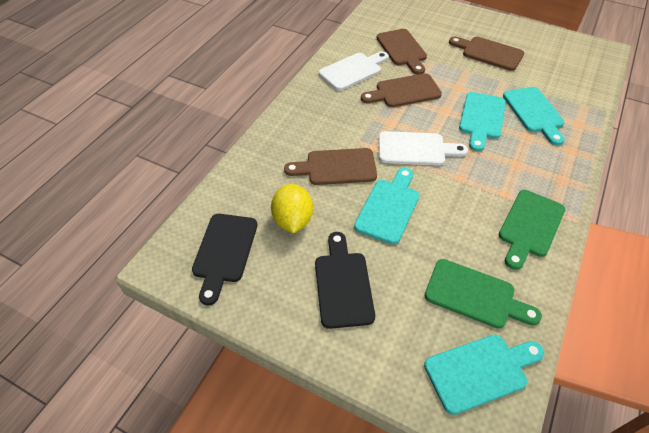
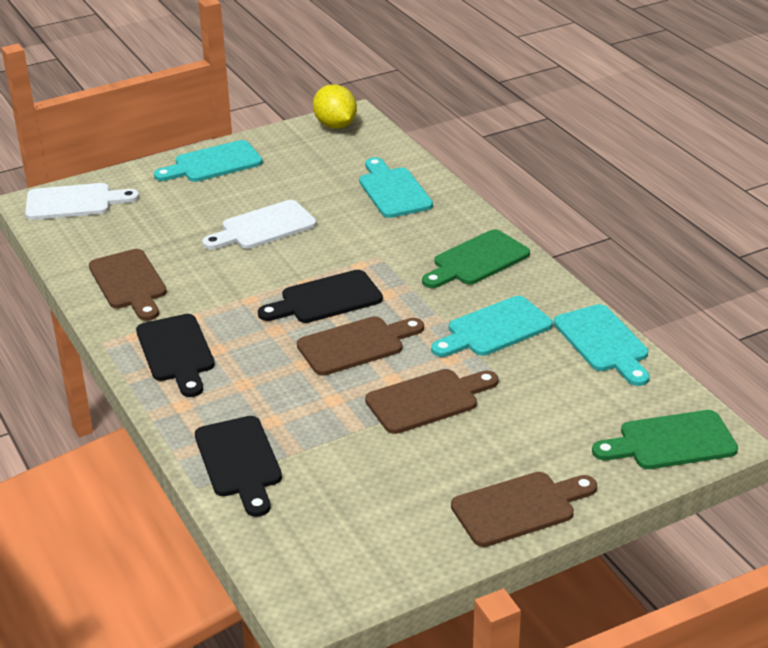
black cutting board: 2 -> 3

